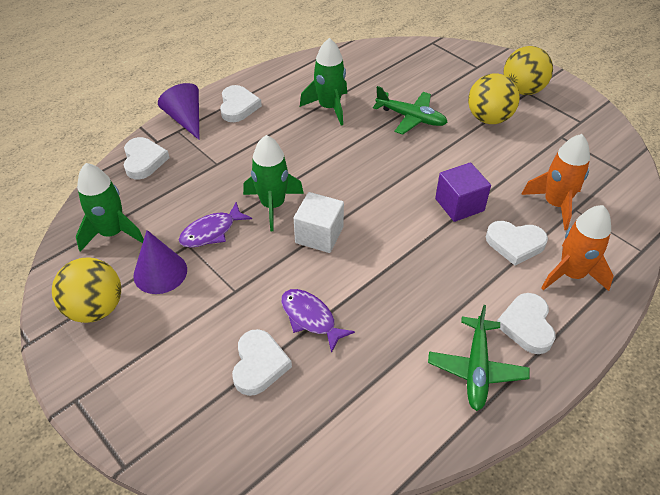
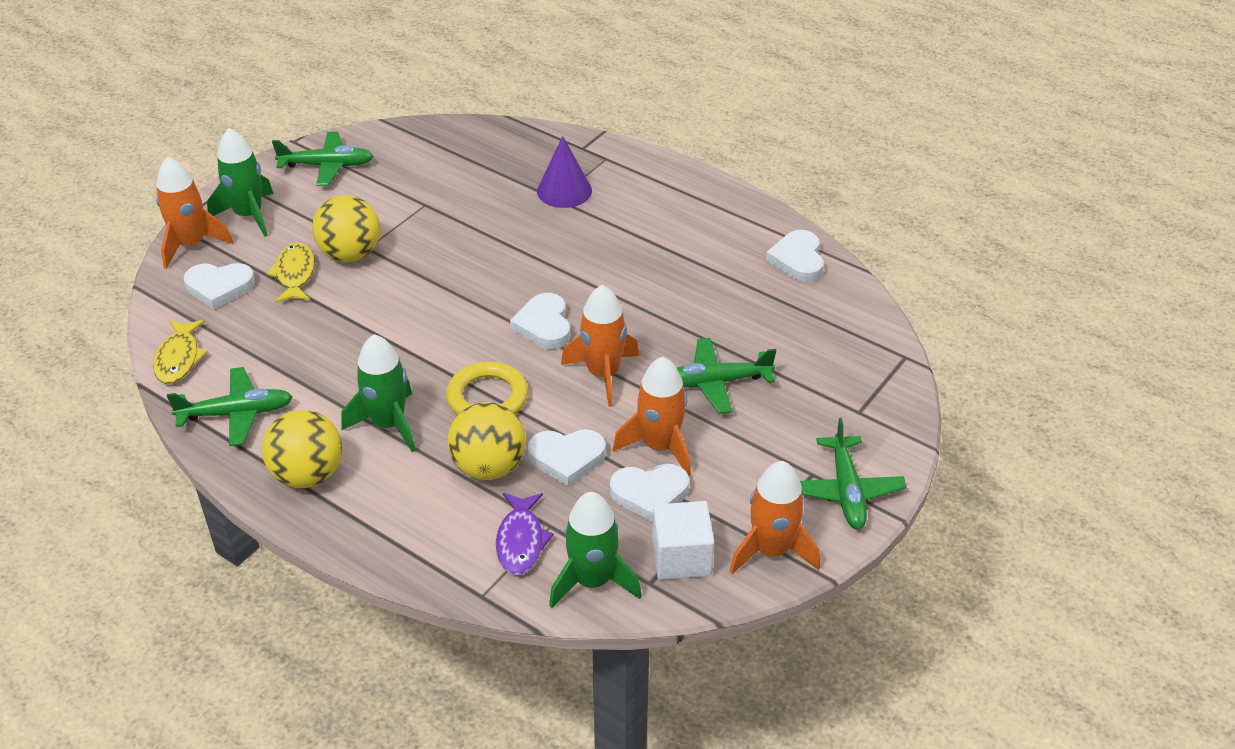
green plane: 2 -> 4
orange rocket: 2 -> 4
purple cone: 2 -> 1
purple cube: 1 -> 0
purple fish: 2 -> 1
yellow fish: 0 -> 2
yellow ring: 0 -> 1

